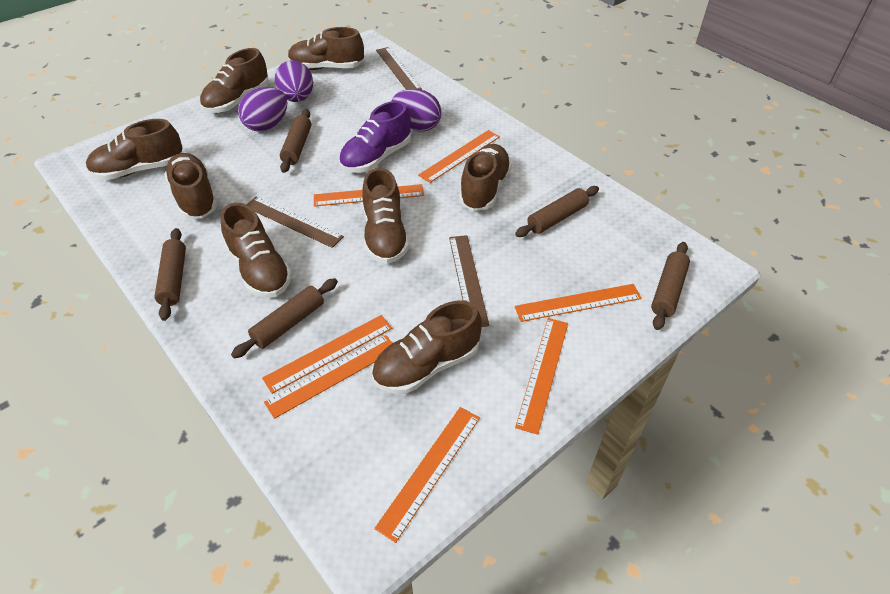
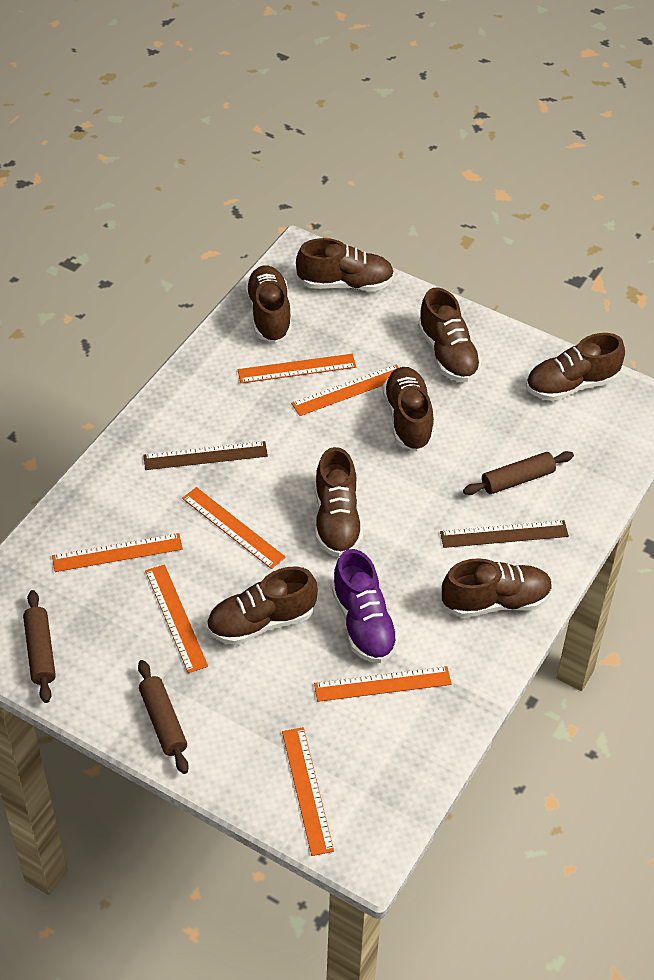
brown rolling pin: 5 -> 3
brown ruler: 3 -> 2
purple egg: 3 -> 0

